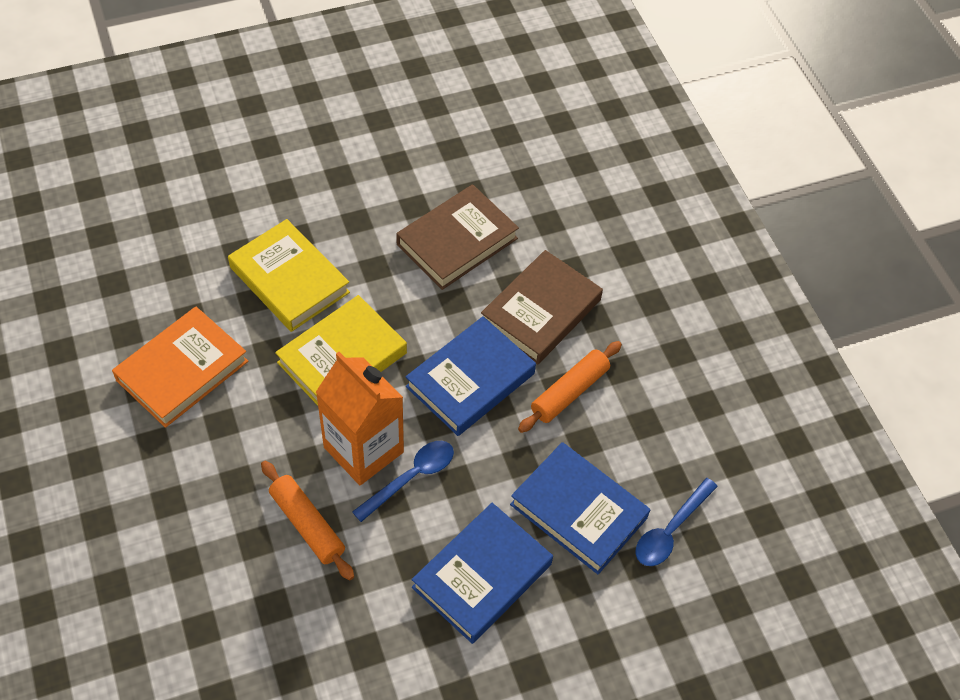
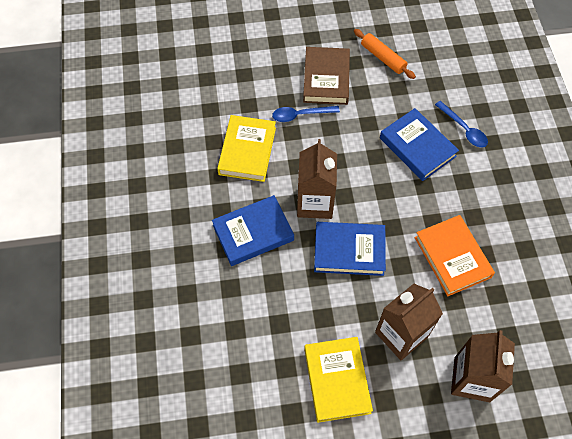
brown book: 2 -> 1
brown carton: 0 -> 3
orange carton: 1 -> 0
orange rolling pin: 2 -> 1

